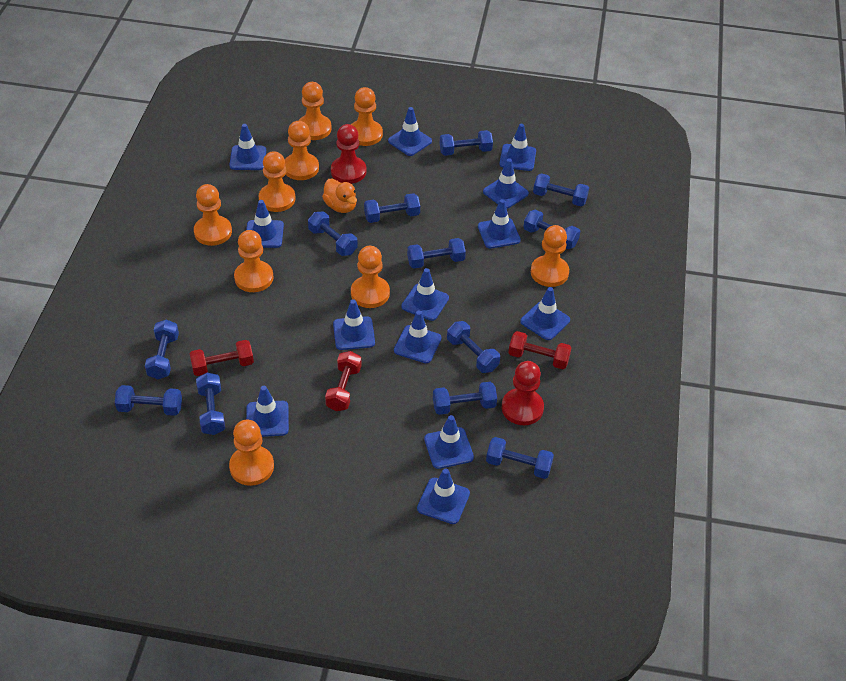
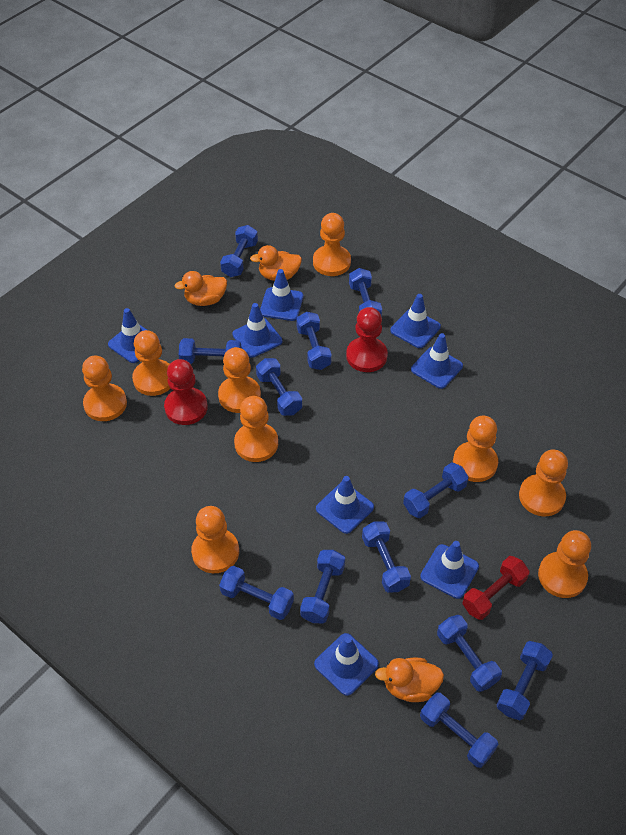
blue traffic cone: 13 -> 8
orange duck: 1 -> 3
red dumbbell: 3 -> 1

